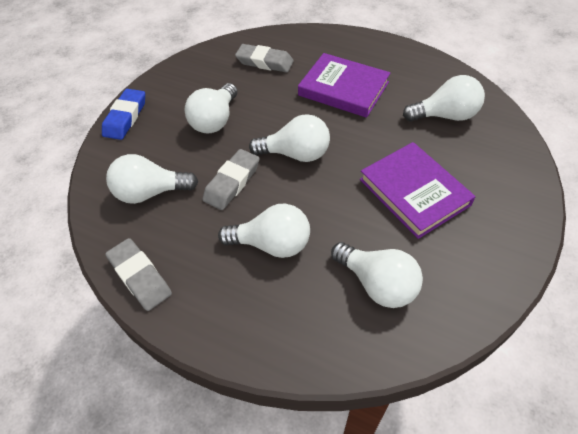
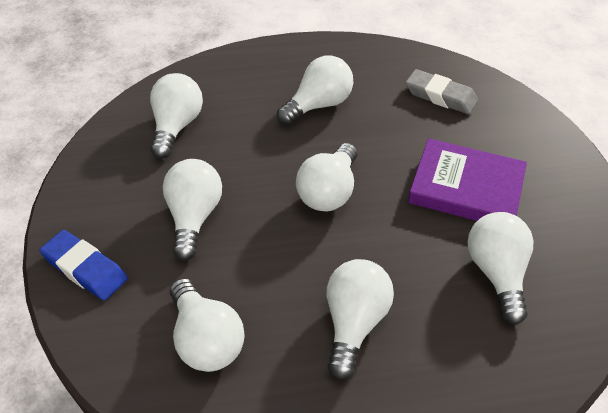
grey eraser: 3 -> 1
purple book: 2 -> 1
white light bulb: 6 -> 7

